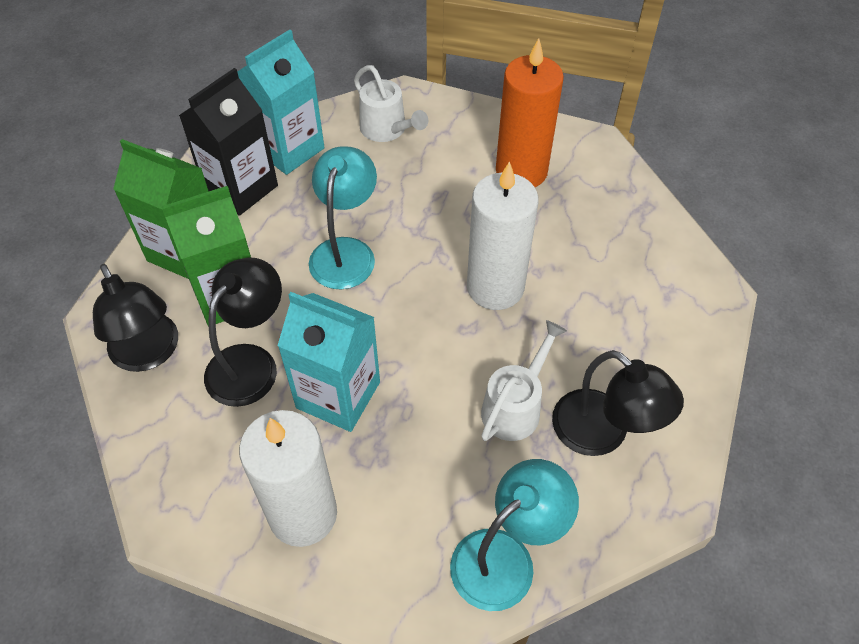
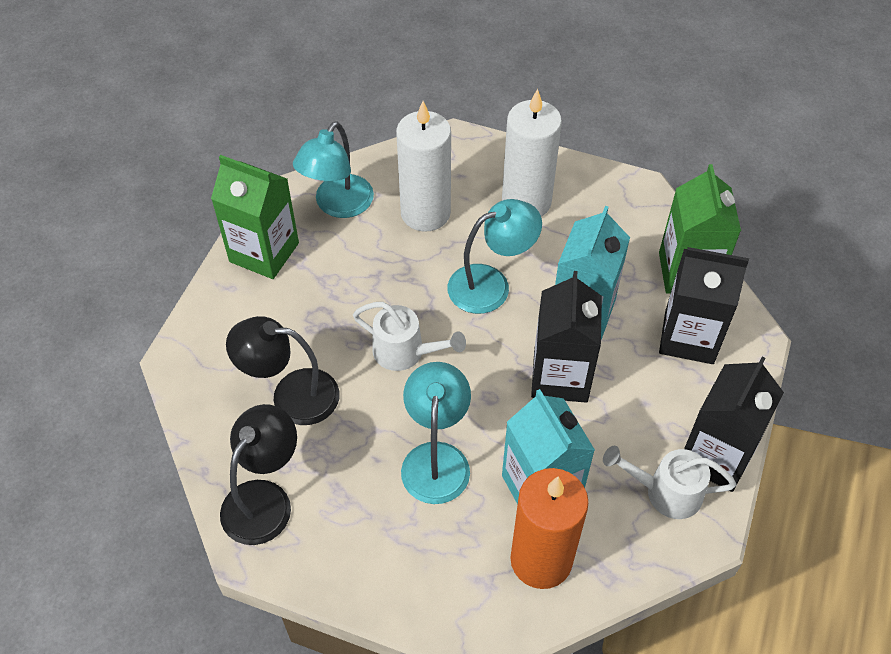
black carton: 1 -> 3
black lamp: 3 -> 2
turquoise lamp: 2 -> 3

